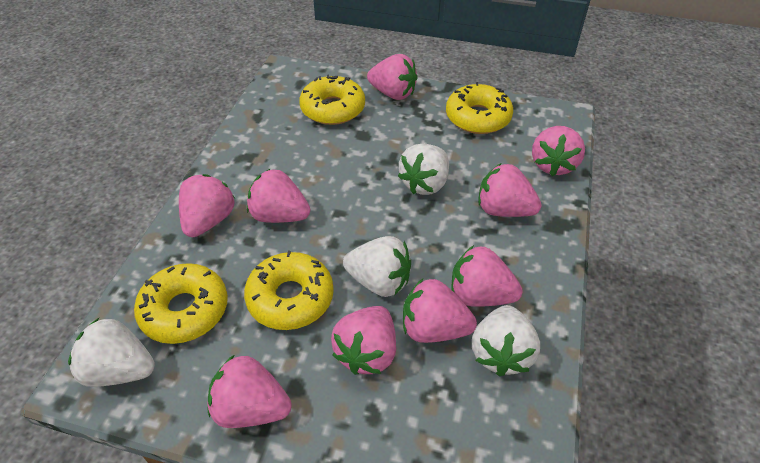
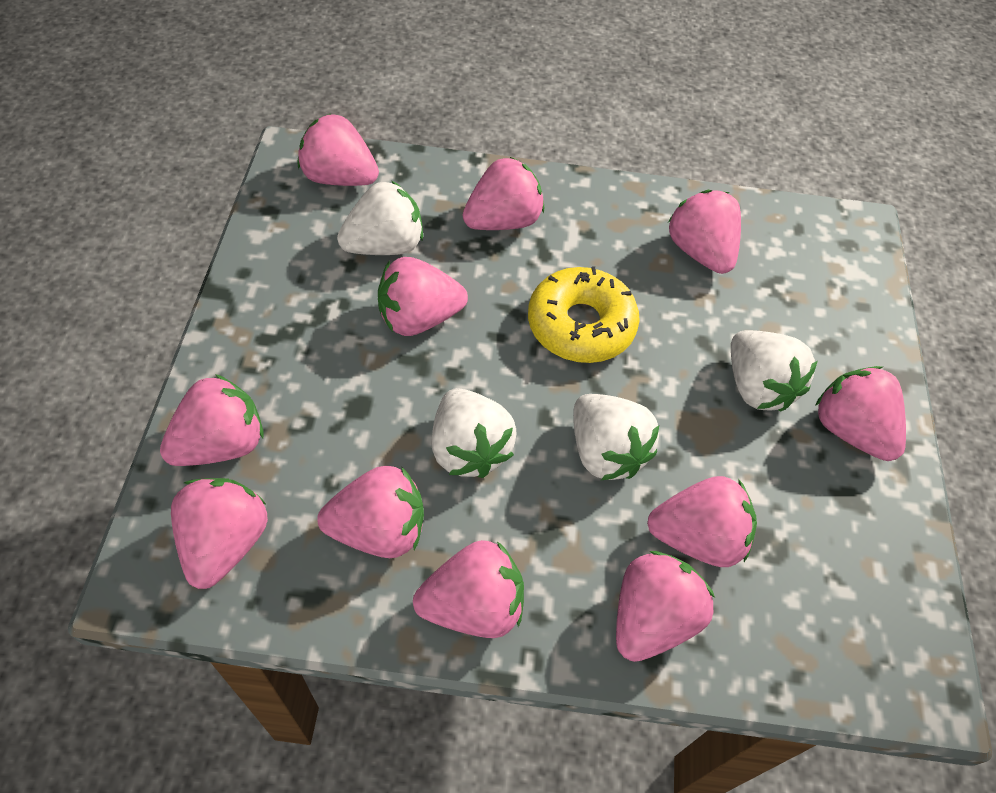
pink strawberry: 9 -> 11
yellow donut: 4 -> 1

